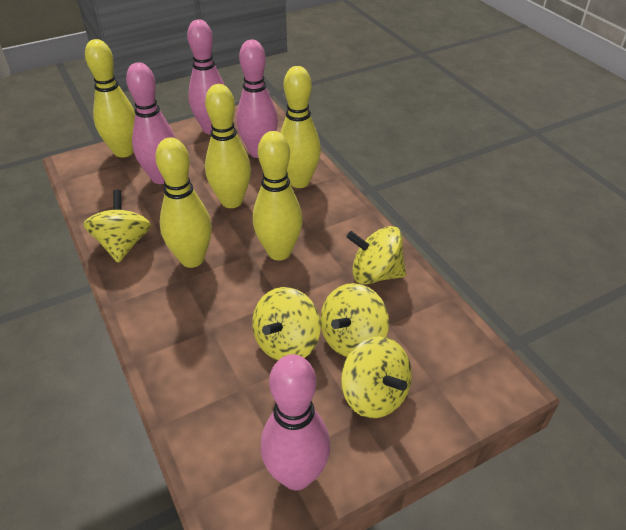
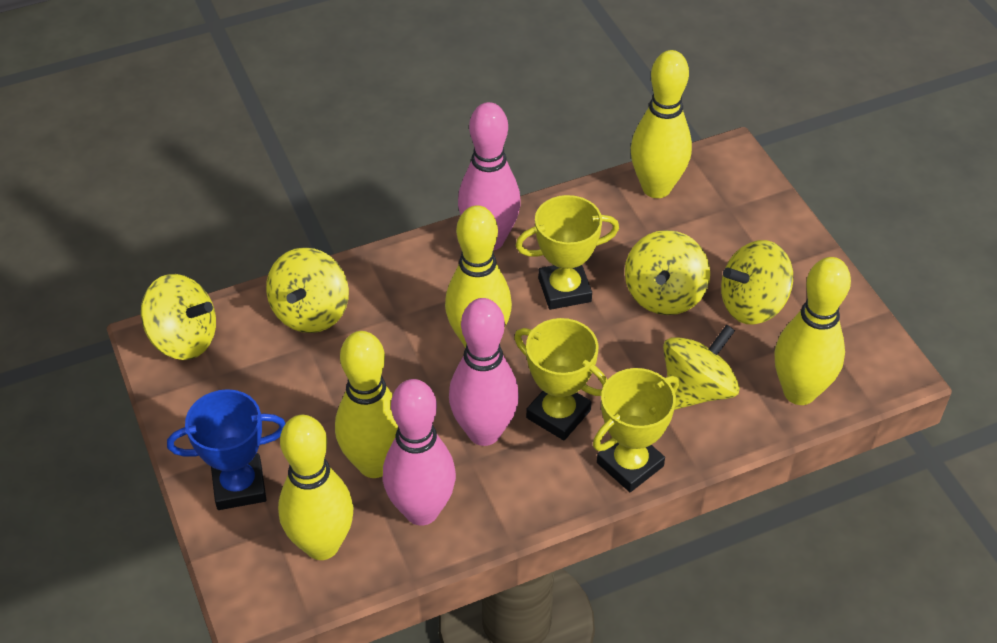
blue trophy: 0 -> 1
pink bowling pin: 4 -> 3
yellow trophy: 0 -> 3

